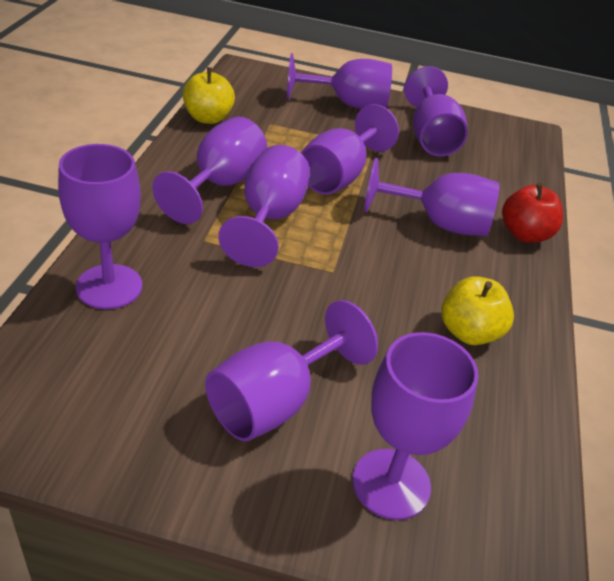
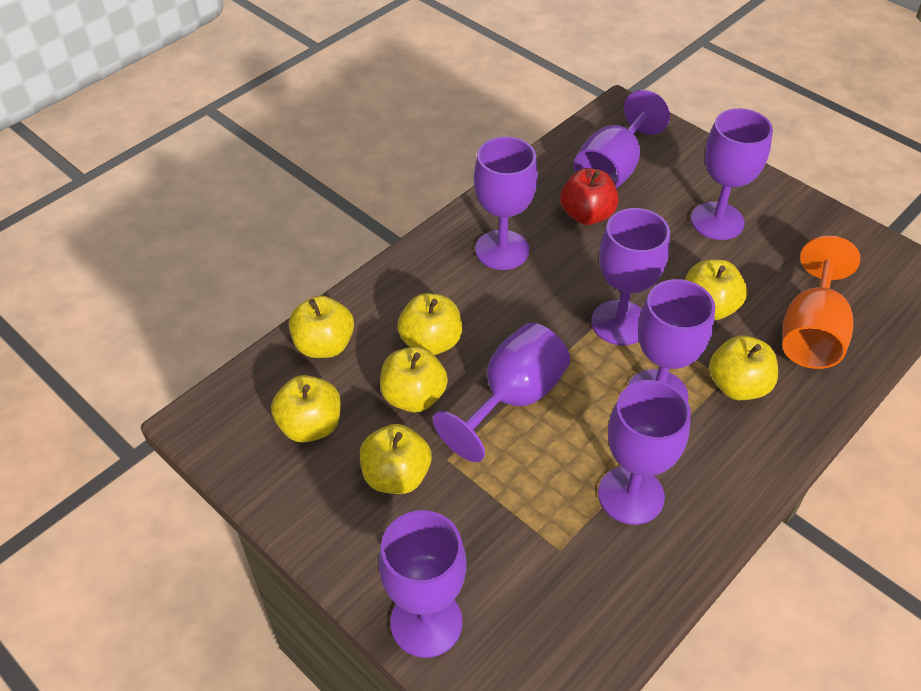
orange goblet: 0 -> 1
purple goblet: 9 -> 8
yellow apple: 2 -> 7

